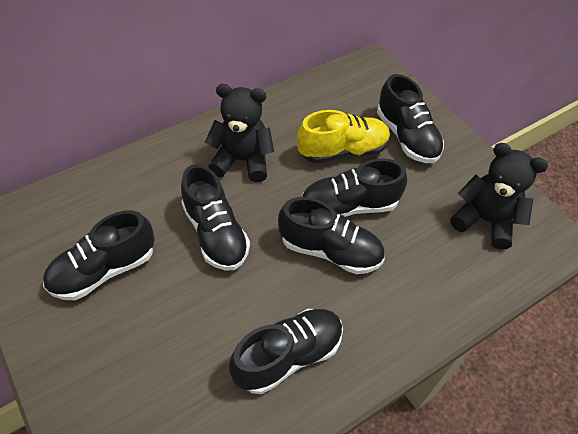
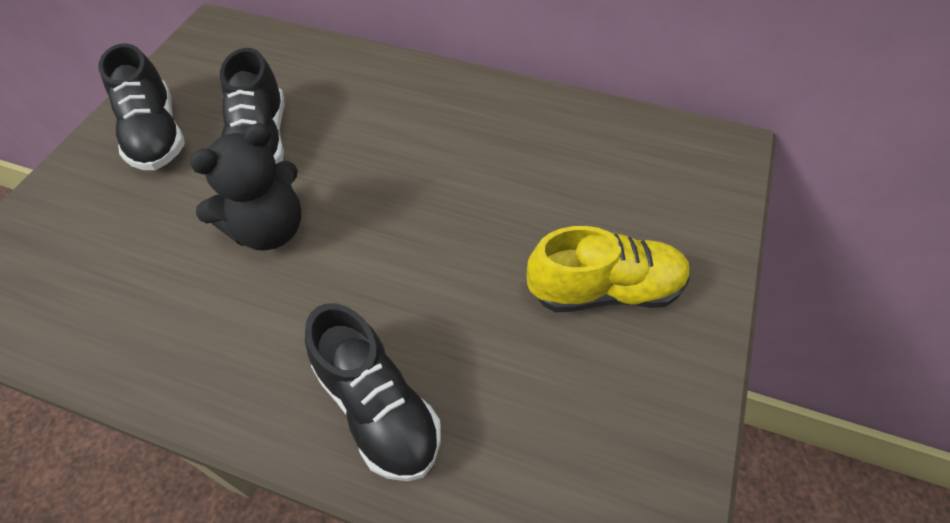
black shoe: 6 -> 3
black teddy bear: 2 -> 1

